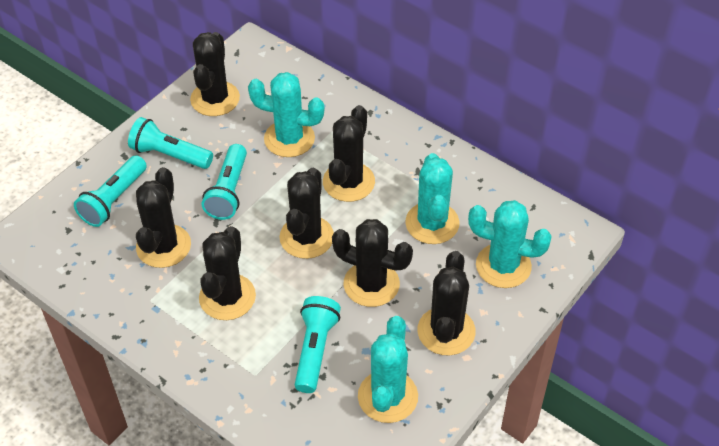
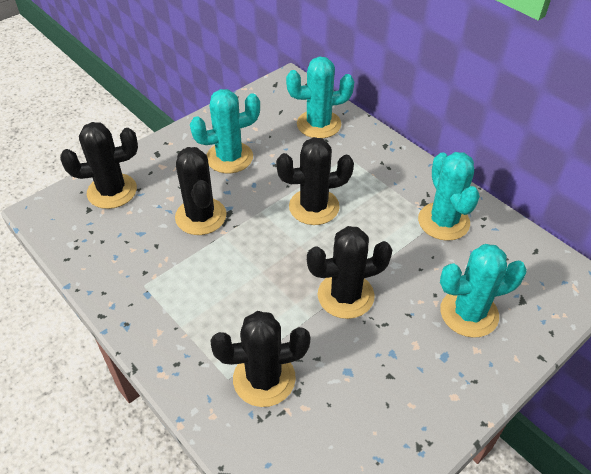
black cactus: 7 -> 5
turquoise flashlight: 4 -> 0

